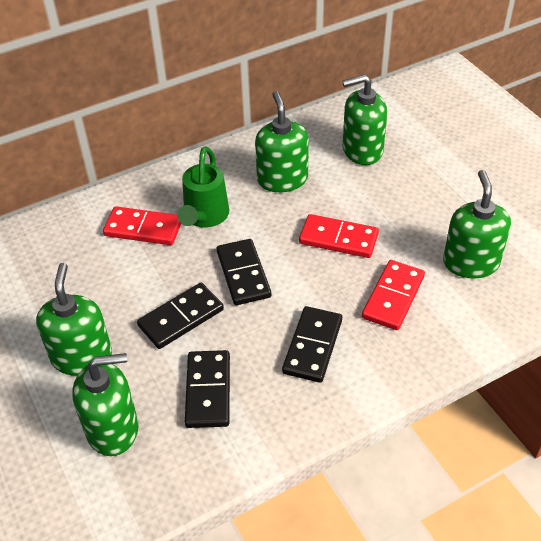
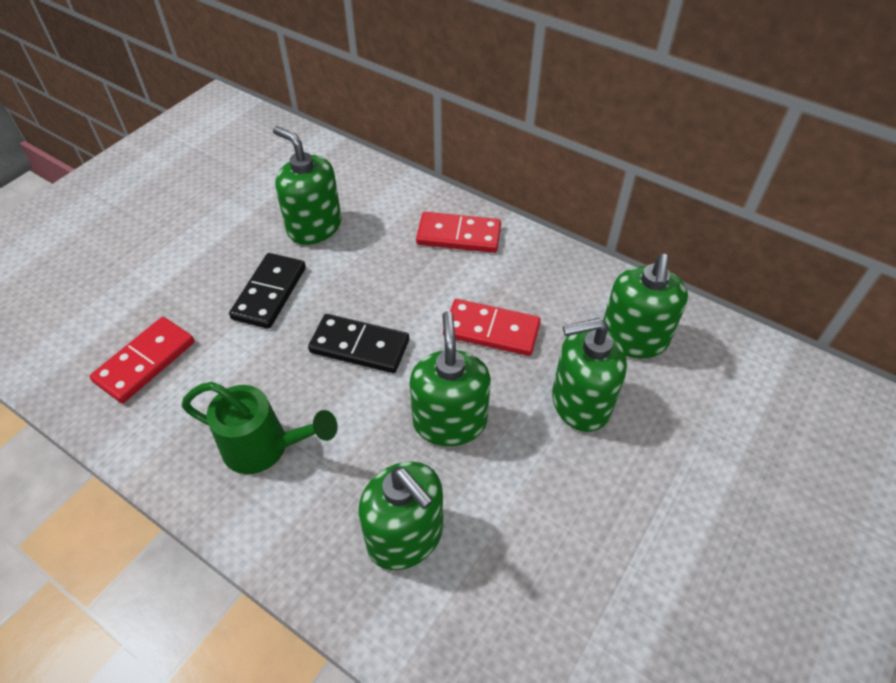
black domino: 4 -> 2

